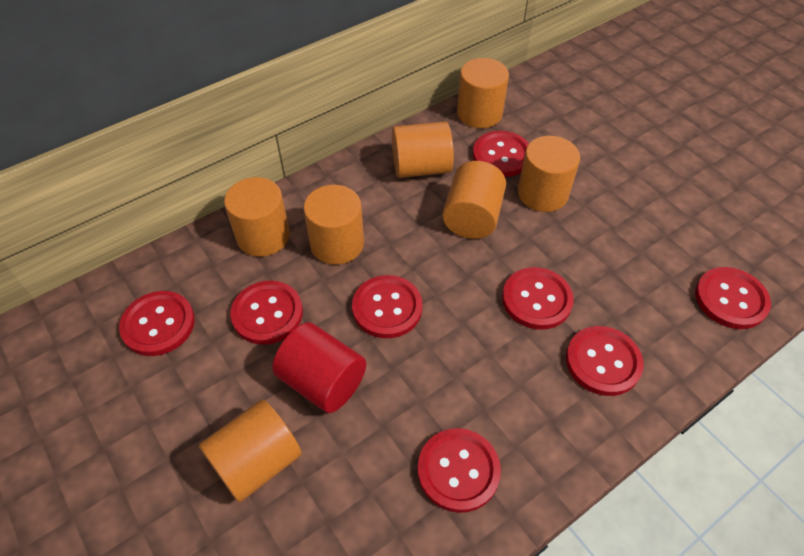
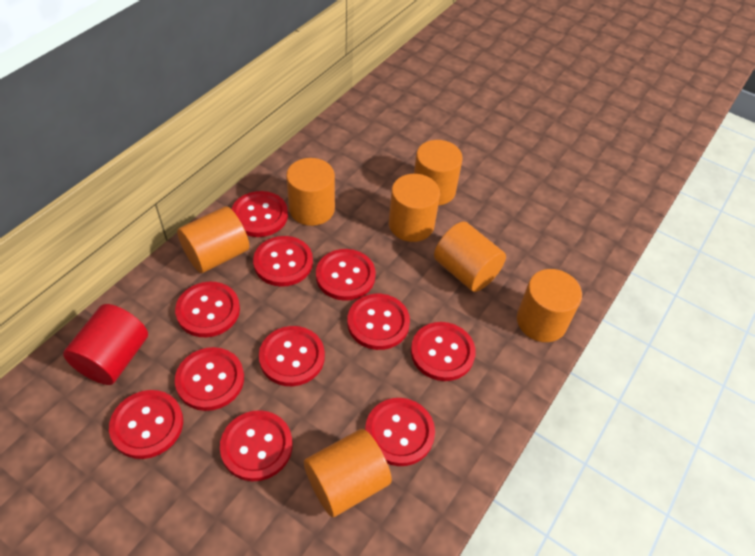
red button: 8 -> 11

